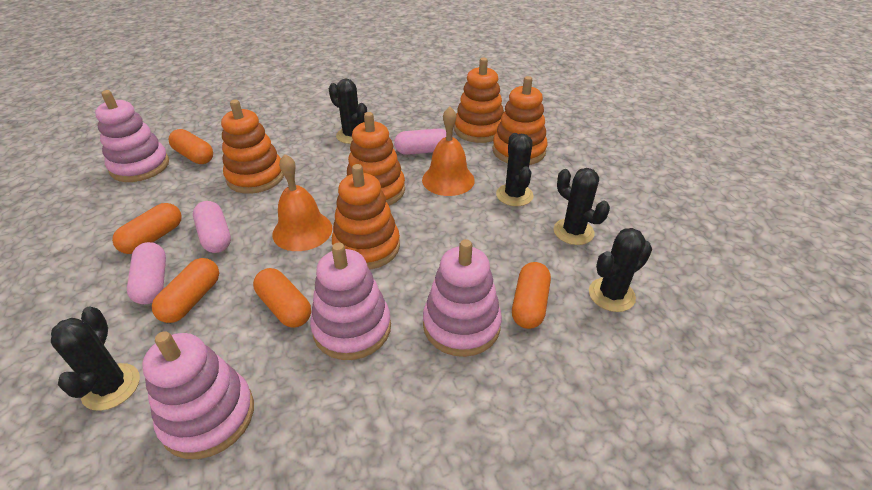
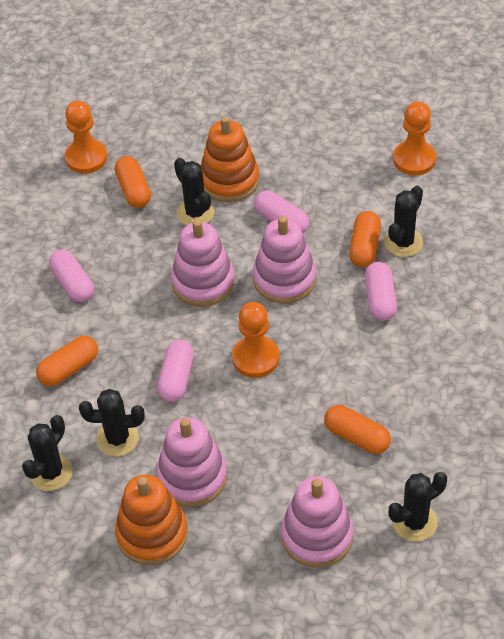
orange bell: 2 -> 0
orange capsule: 5 -> 4
orange pawn: 0 -> 3
orange stacking toy: 5 -> 2
pink capsule: 3 -> 4

